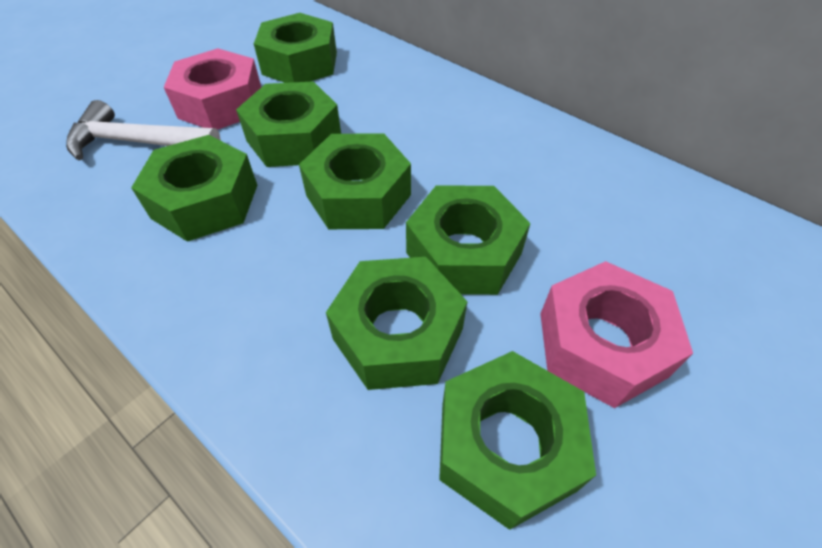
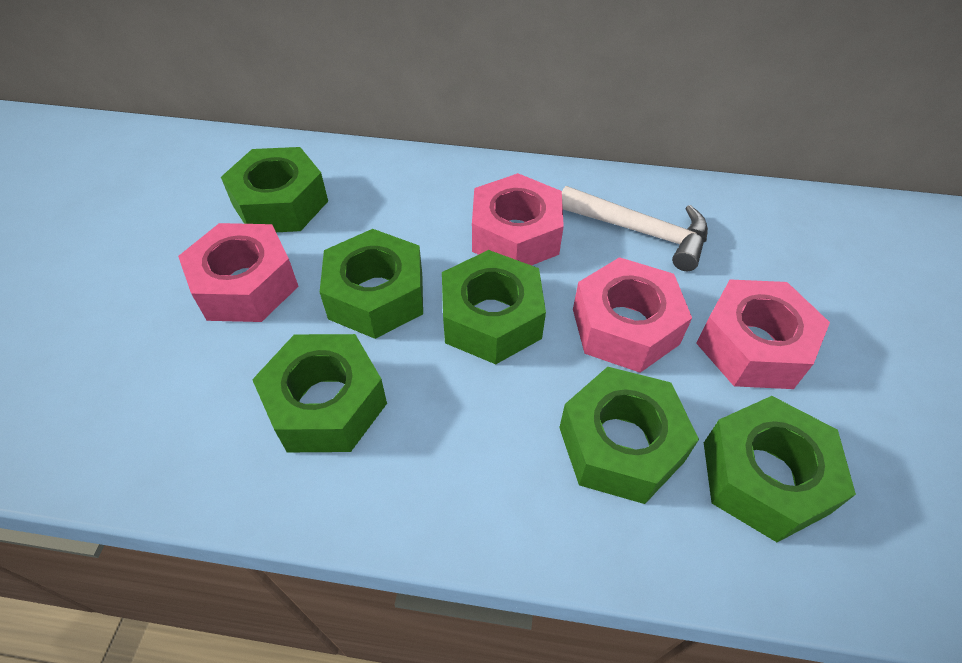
green nut: 7 -> 6
pink nut: 2 -> 4

